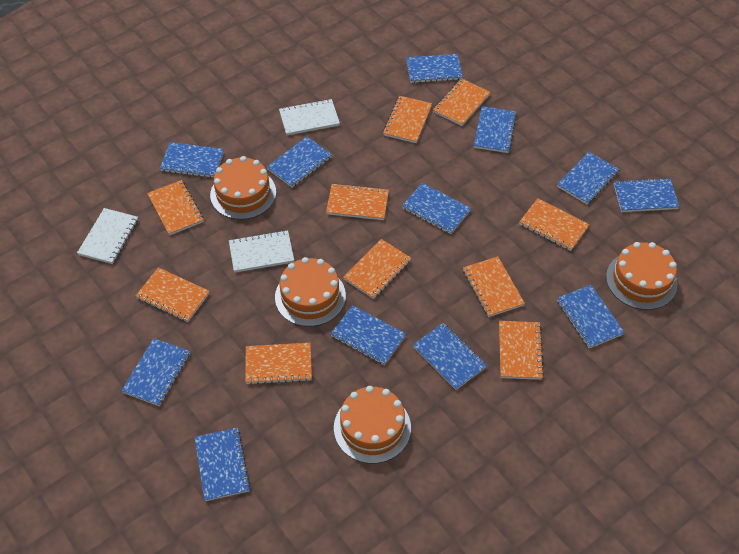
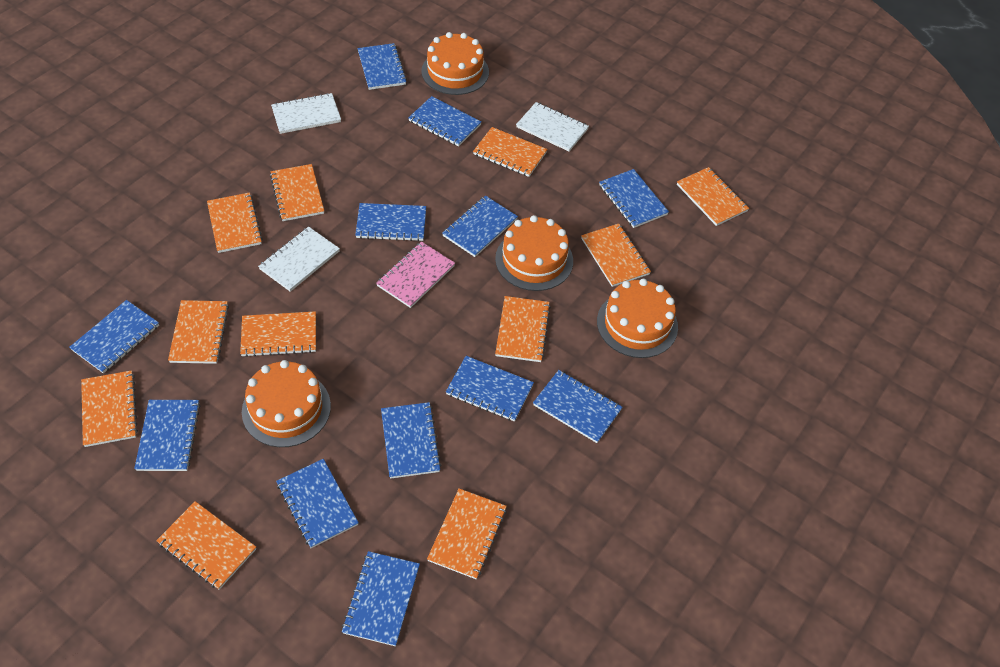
orange notebook: 10 -> 11
pink notebook: 0 -> 1

